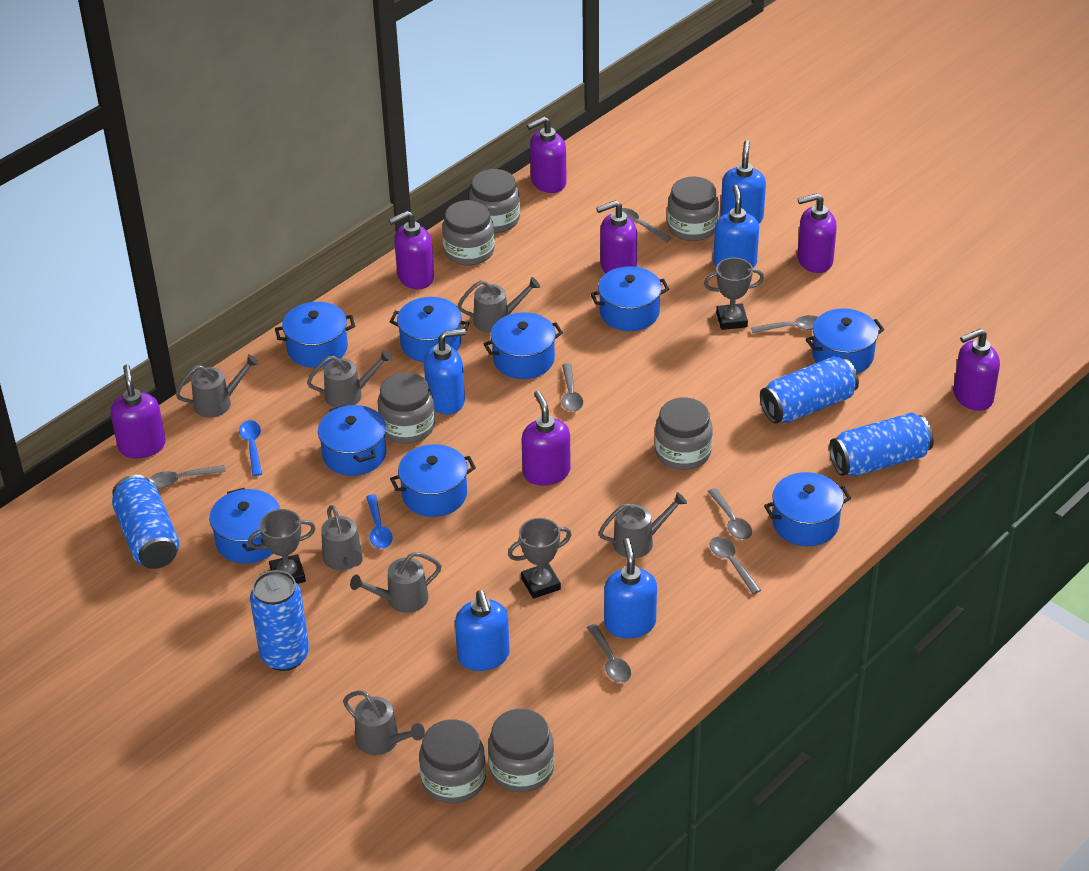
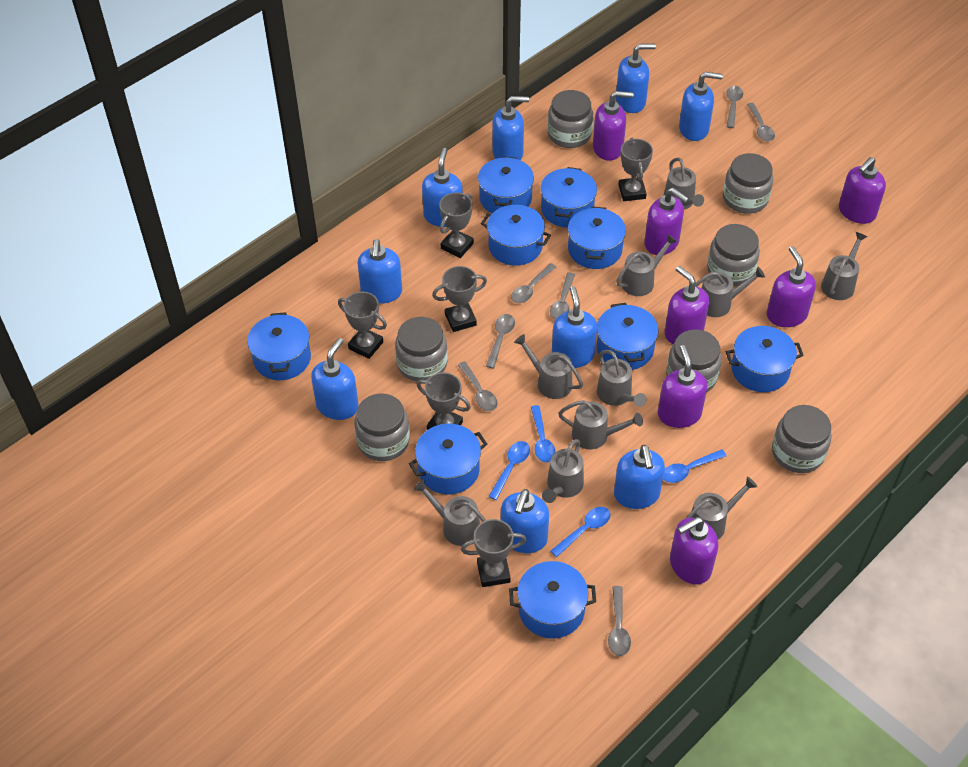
blue can: 4 -> 0
blue soap dispenser: 5 -> 9
blue spoon: 2 -> 4
grey trophy: 3 -> 6
grey watering can: 7 -> 10

